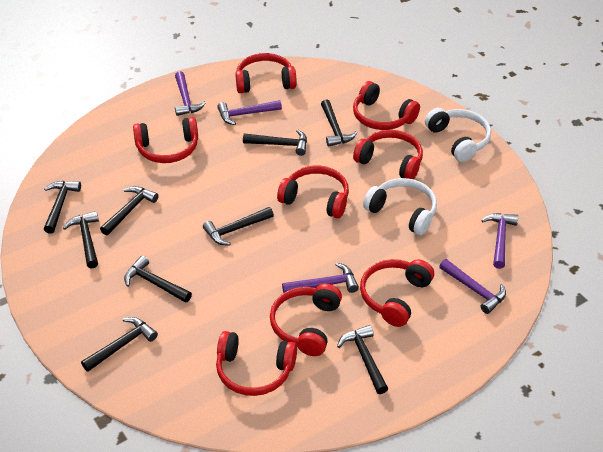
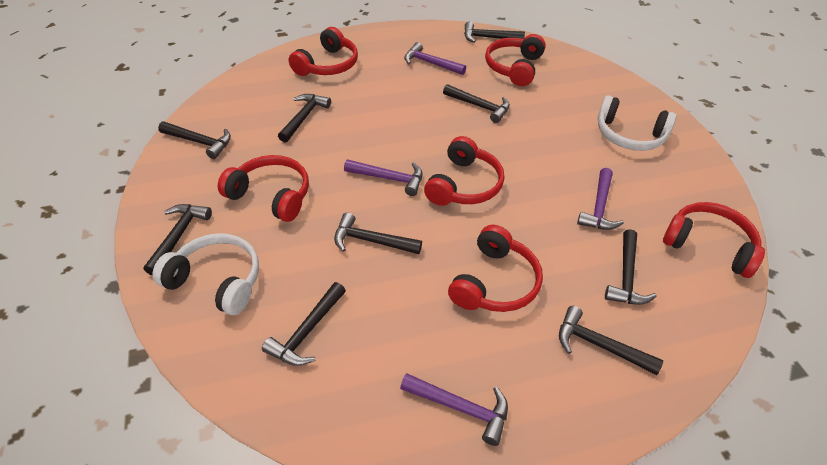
purple hammer: 5 -> 4
red headphones: 8 -> 6

